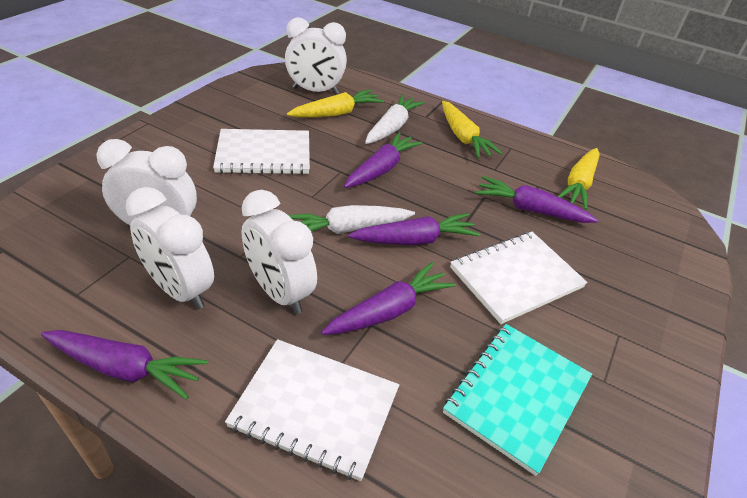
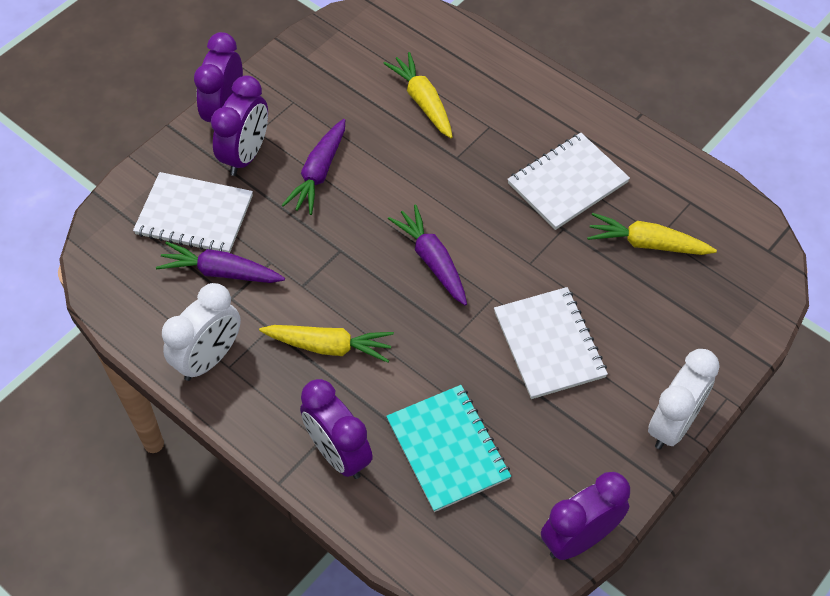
purple carrot: 5 -> 3
purple clock: 0 -> 4
white carrot: 2 -> 0
white clock: 4 -> 2

